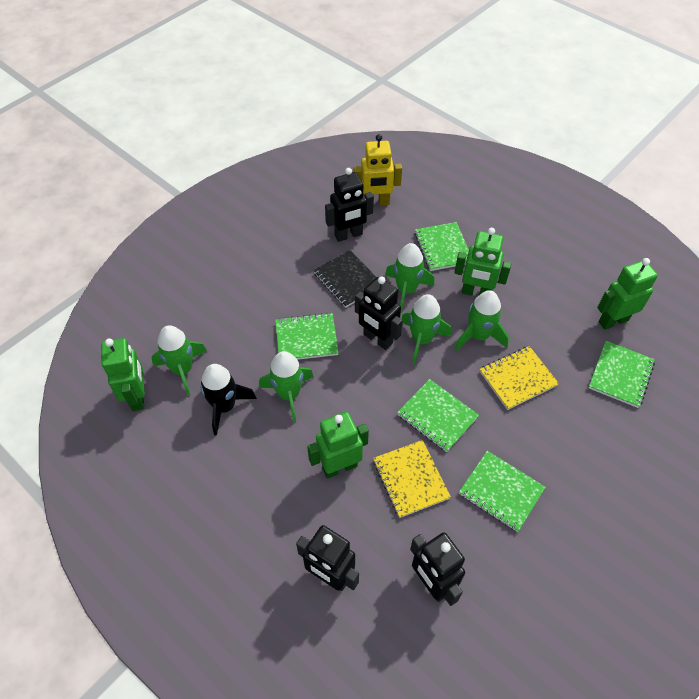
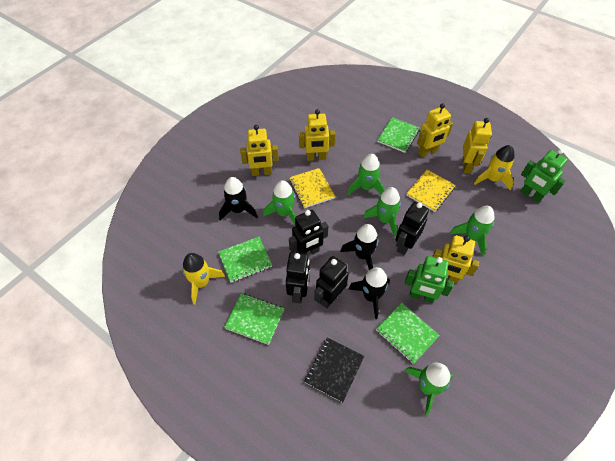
black rocket: 1 -> 3
green notebook: 5 -> 4
green robot: 4 -> 2
yellow robot: 1 -> 5
yellow rocket: 0 -> 2

